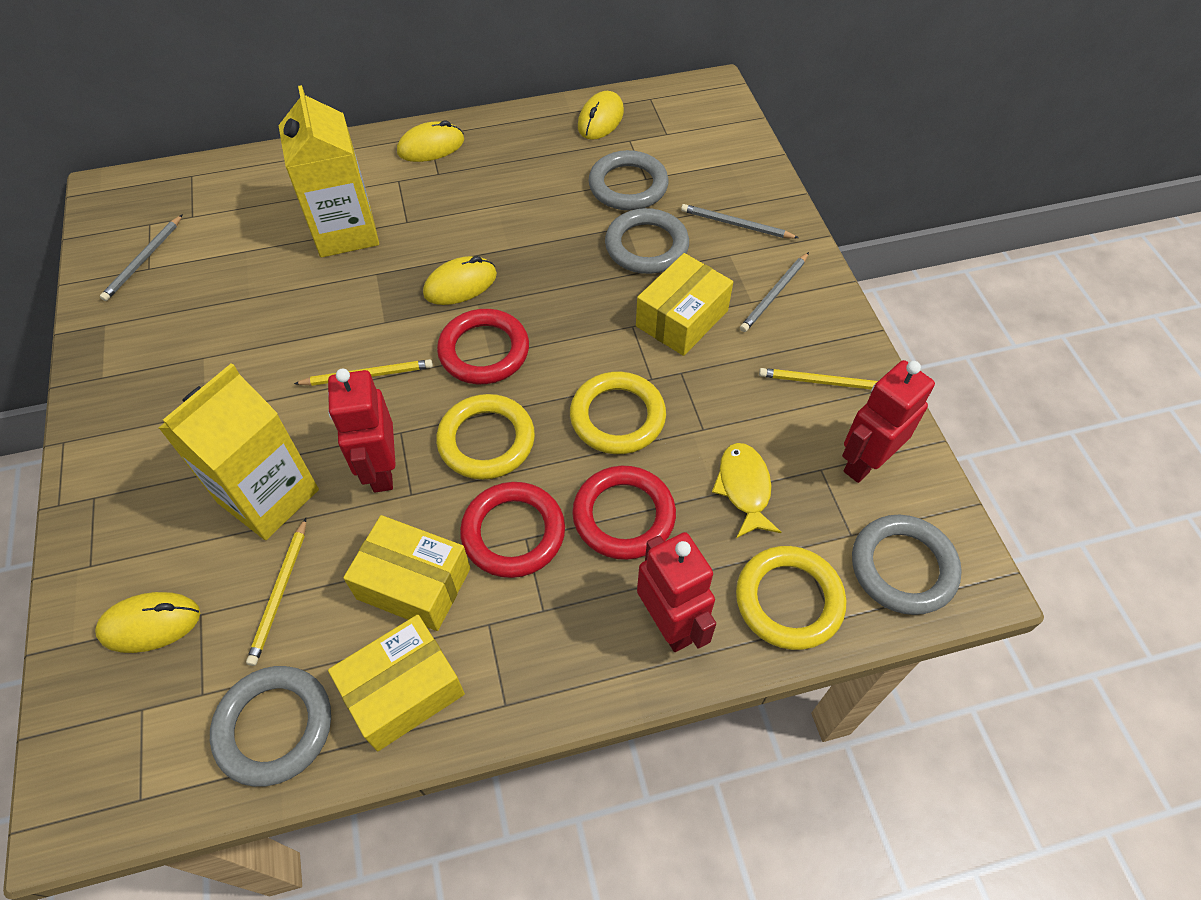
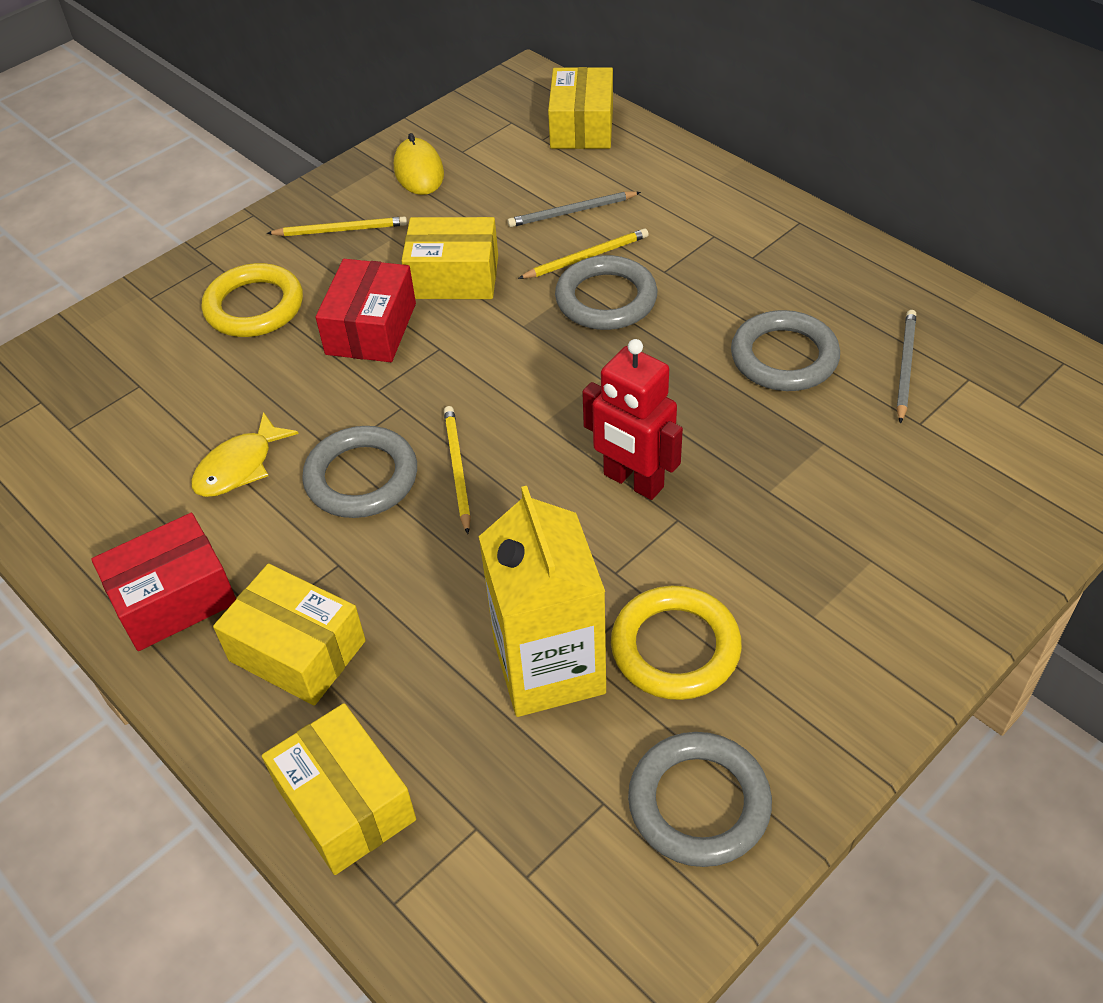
grey pencil: 3 -> 2
red box: 0 -> 2
red ring: 3 -> 0
red robot: 3 -> 1
yellow box: 3 -> 4
yellow carton: 2 -> 1
yellow mouse: 4 -> 1
yellow ring: 3 -> 2

